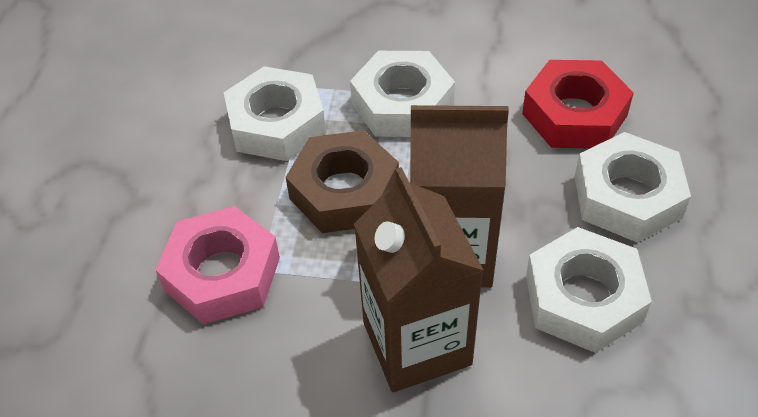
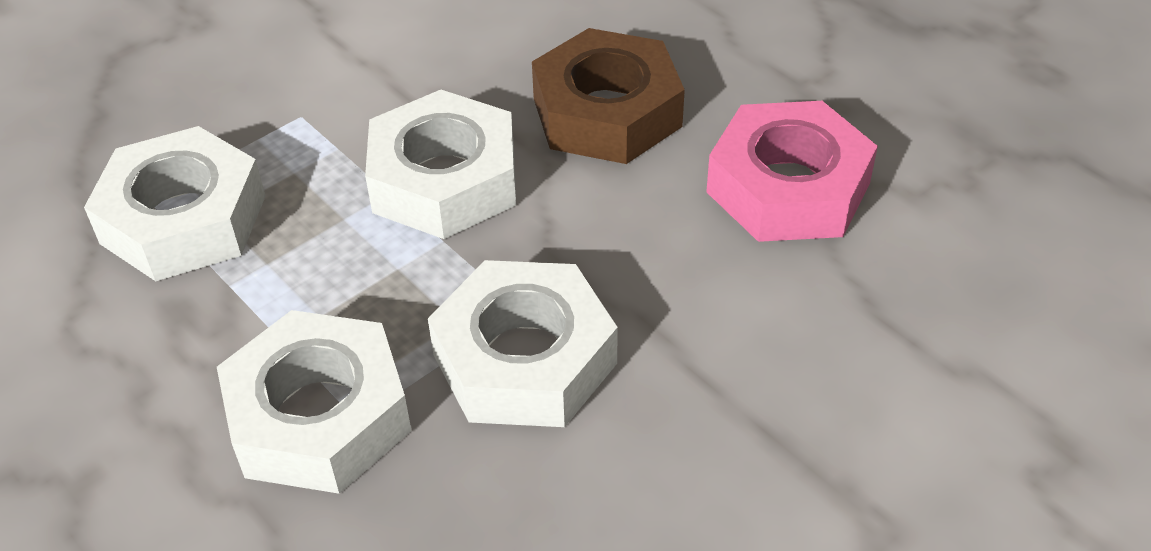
brown carton: 2 -> 0
red nut: 1 -> 0

